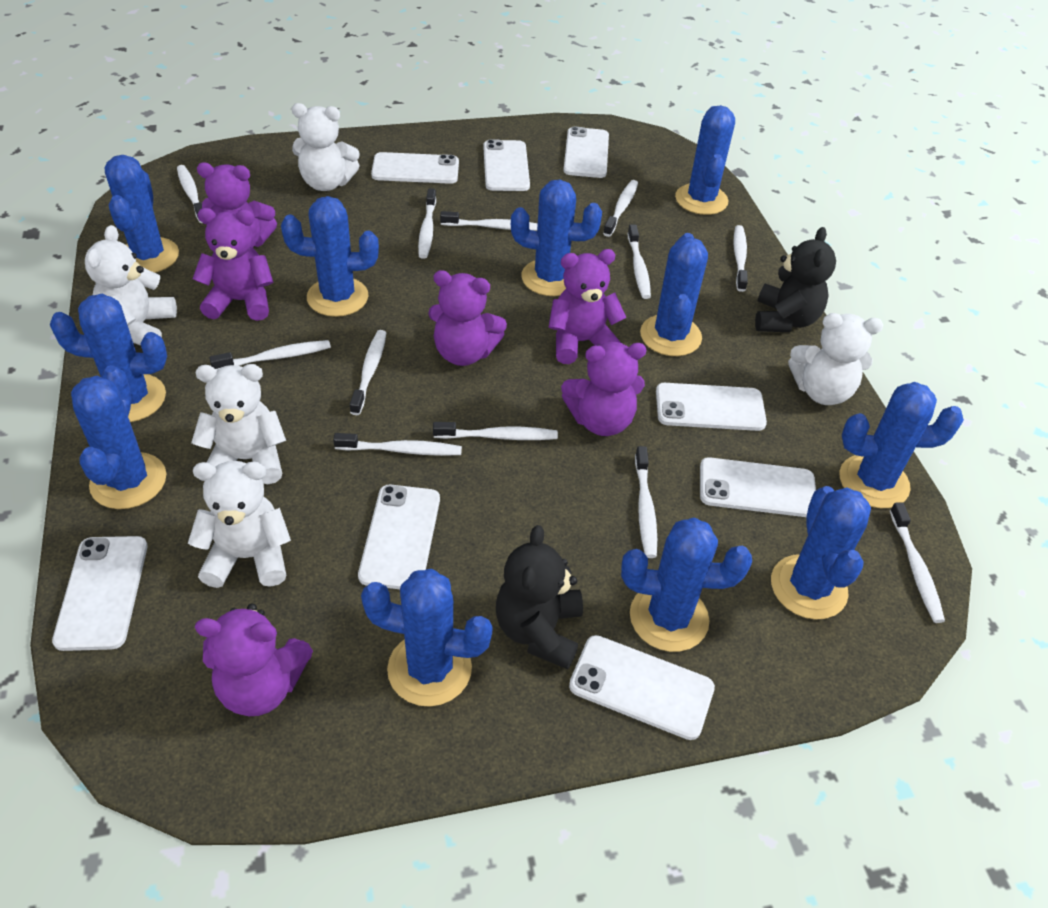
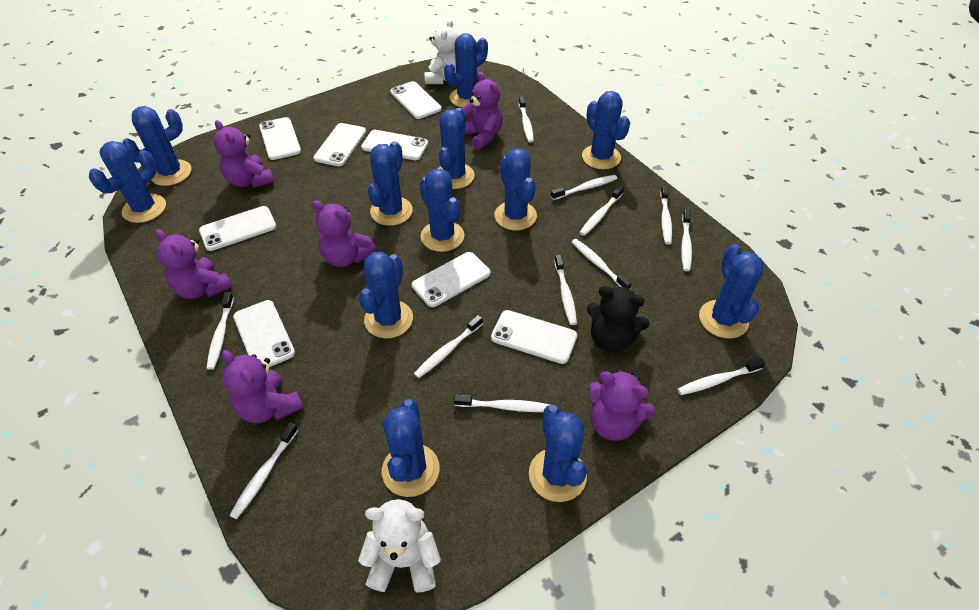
black teddy bear: 2 -> 1
blue cactus: 11 -> 12
white teddy bear: 5 -> 2

